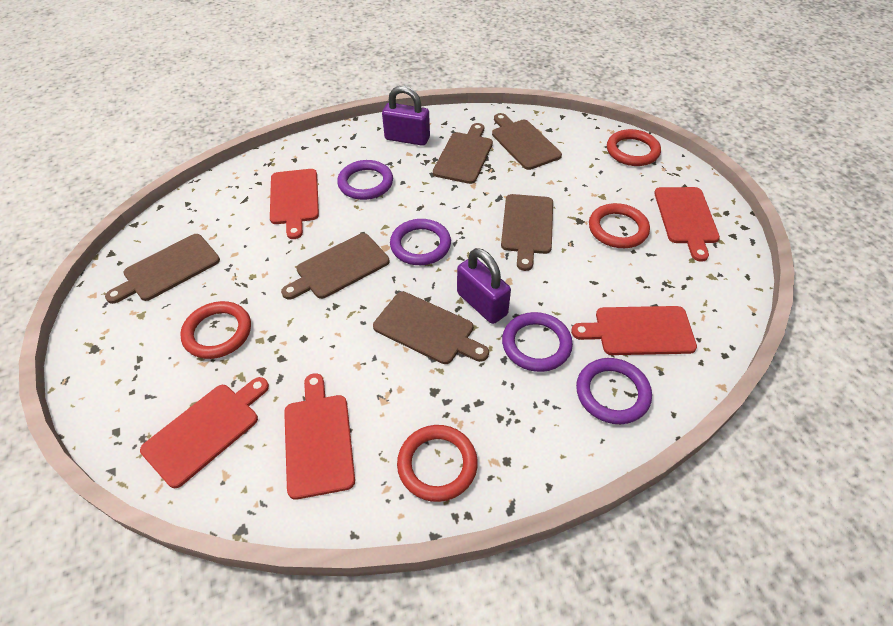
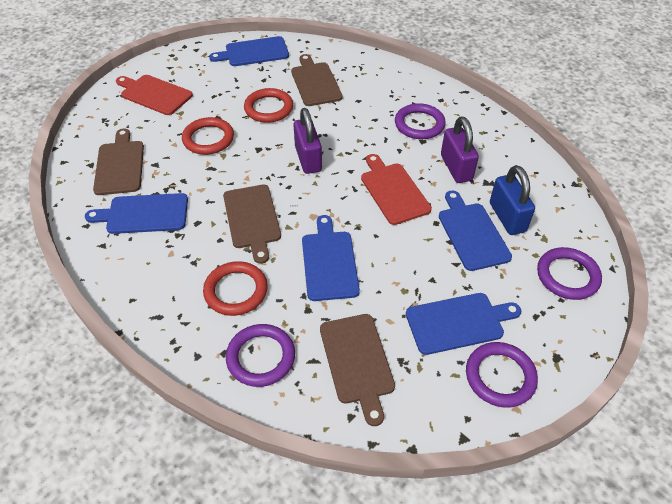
blue cutting board: 0 -> 5
blue padlock: 0 -> 1
brown cutting board: 6 -> 4
red cutting board: 5 -> 2
red ring: 4 -> 3

